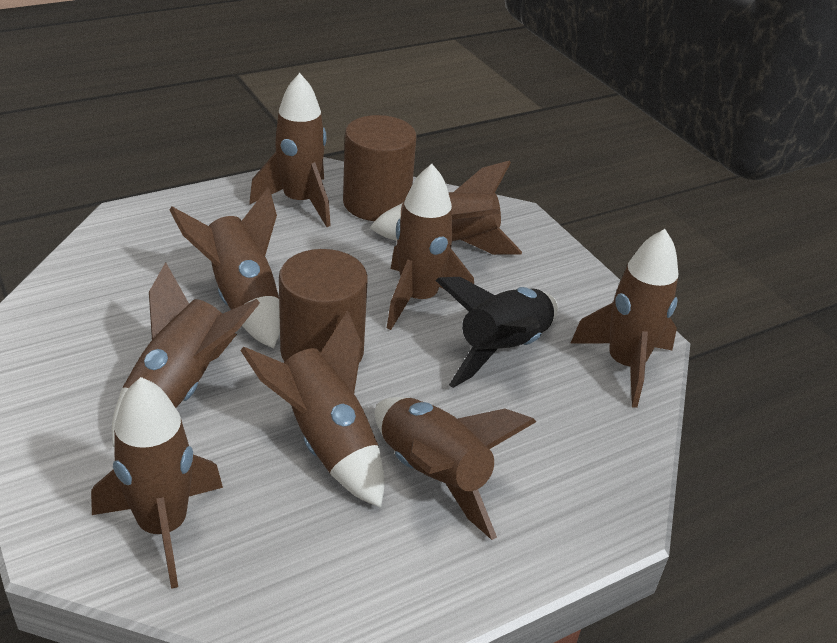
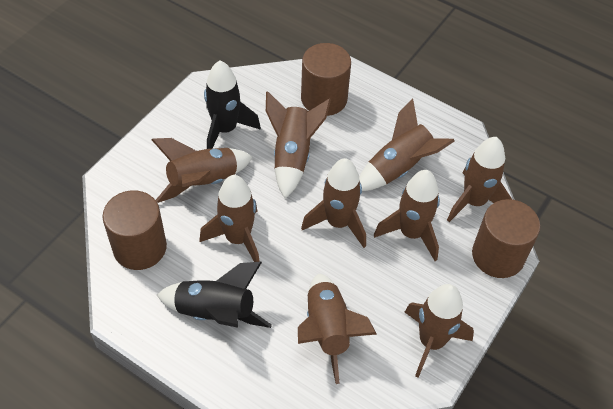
black rocket: 1 -> 2
brown cylinder: 2 -> 3

